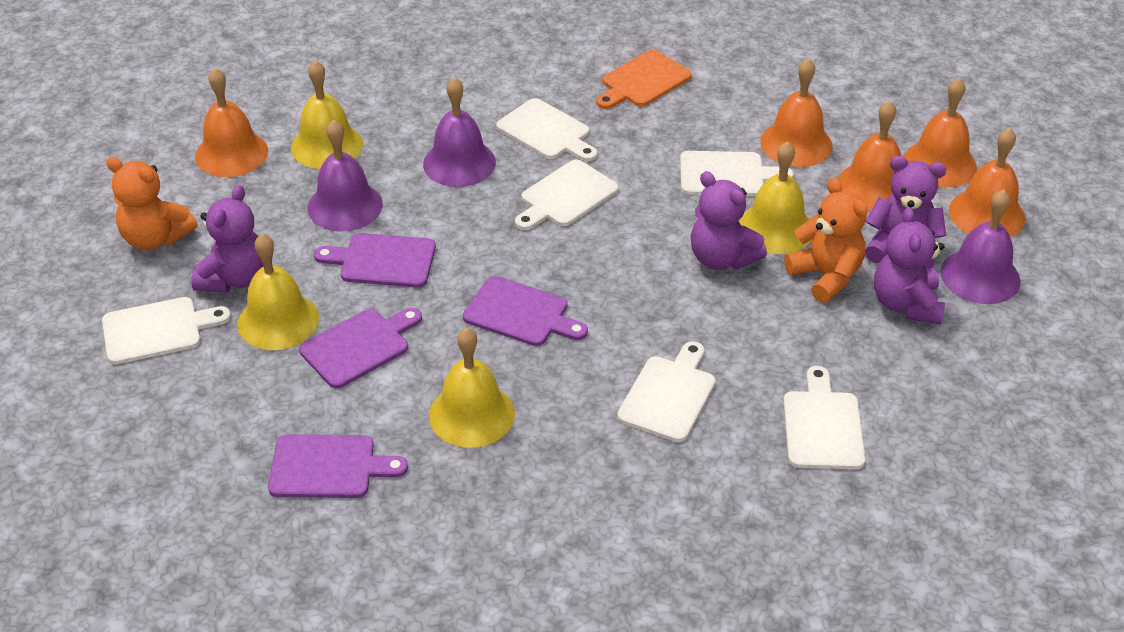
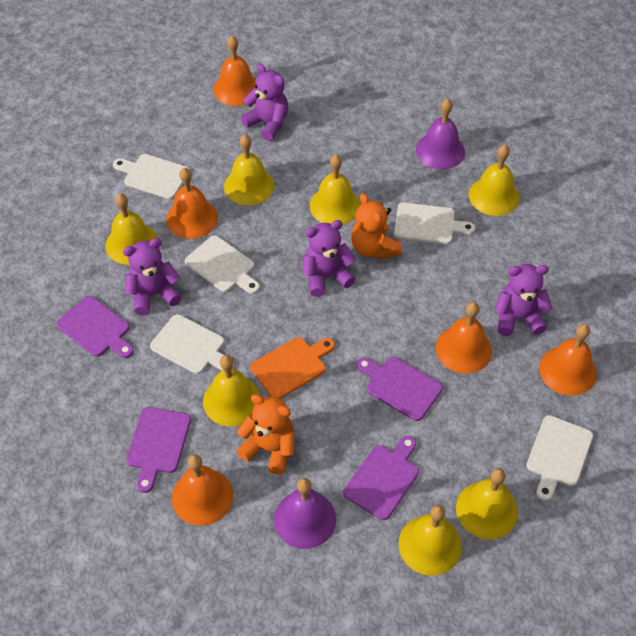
purple bell: 3 -> 2
white cutting board: 6 -> 5
yellow bell: 4 -> 7

